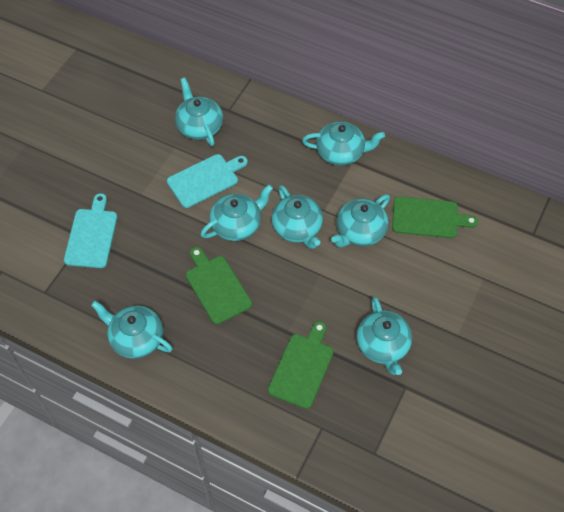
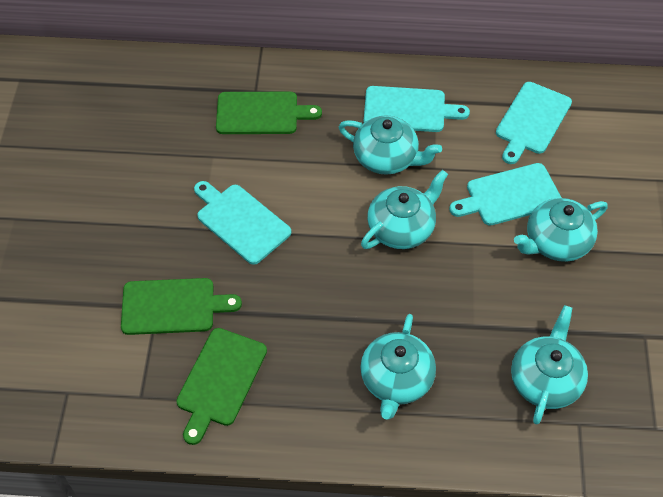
turquoise cutting board: 2 -> 4
turquoise teapot: 7 -> 5

